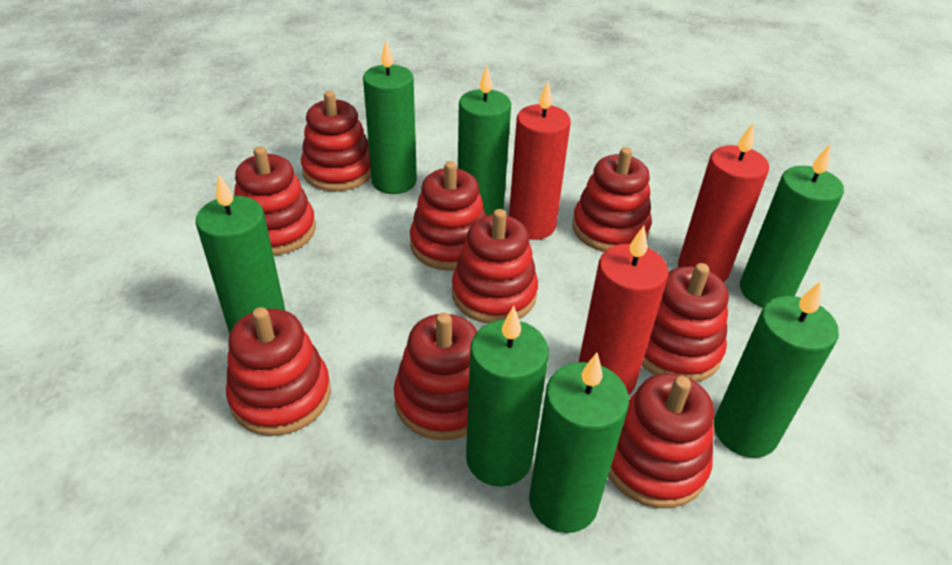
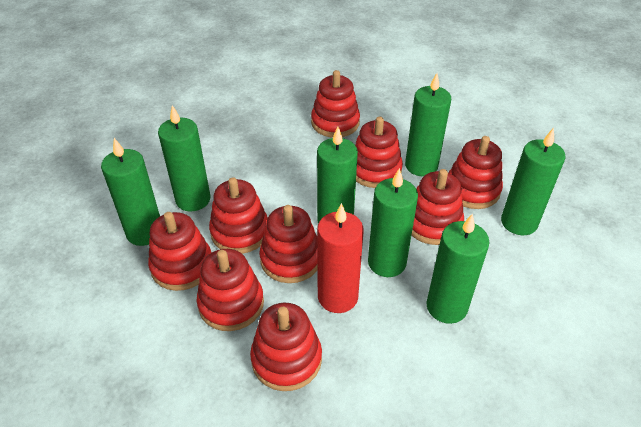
red candle: 3 -> 1

